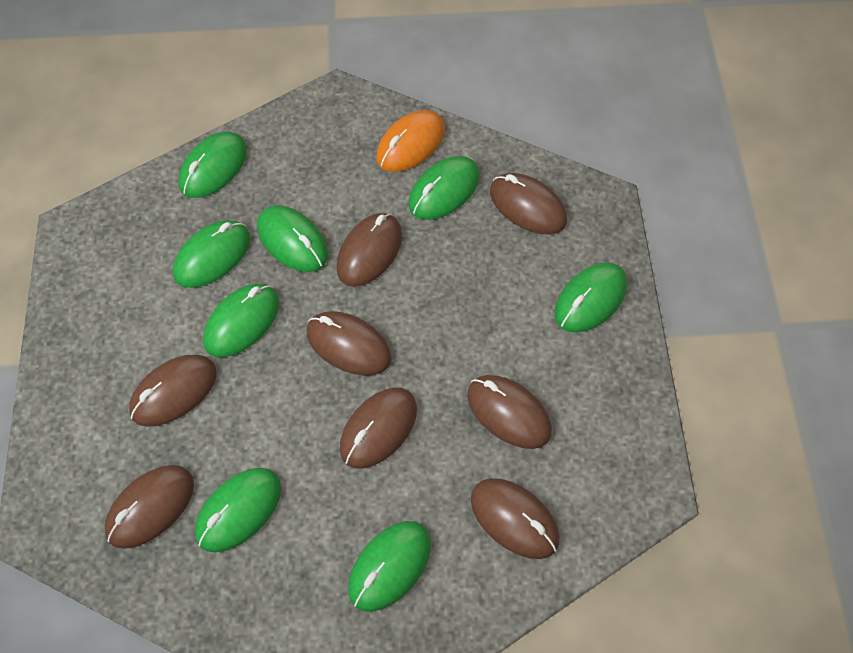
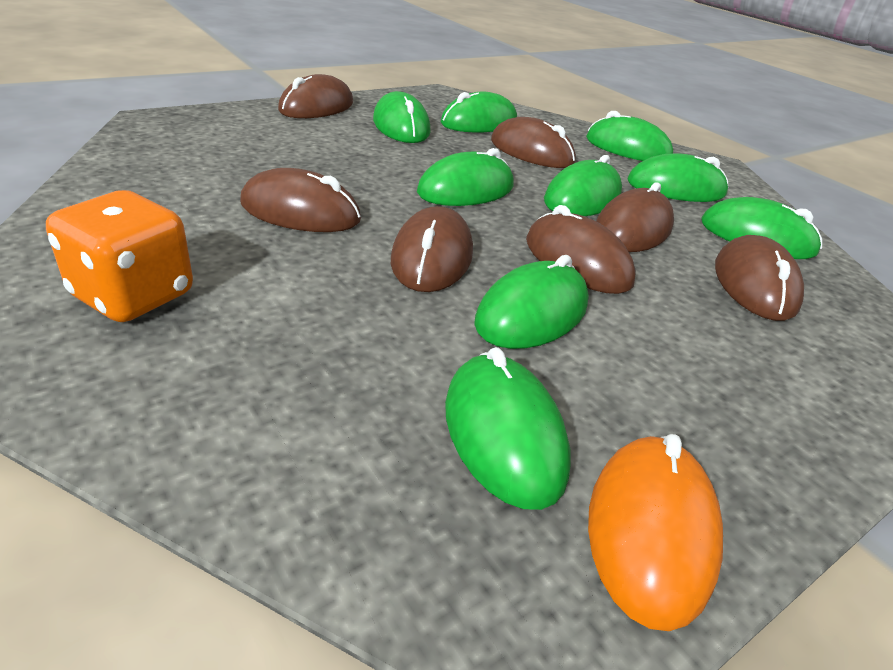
brown mouse: 8 -> 7
green mouse: 8 -> 9
orange dice: 0 -> 1

